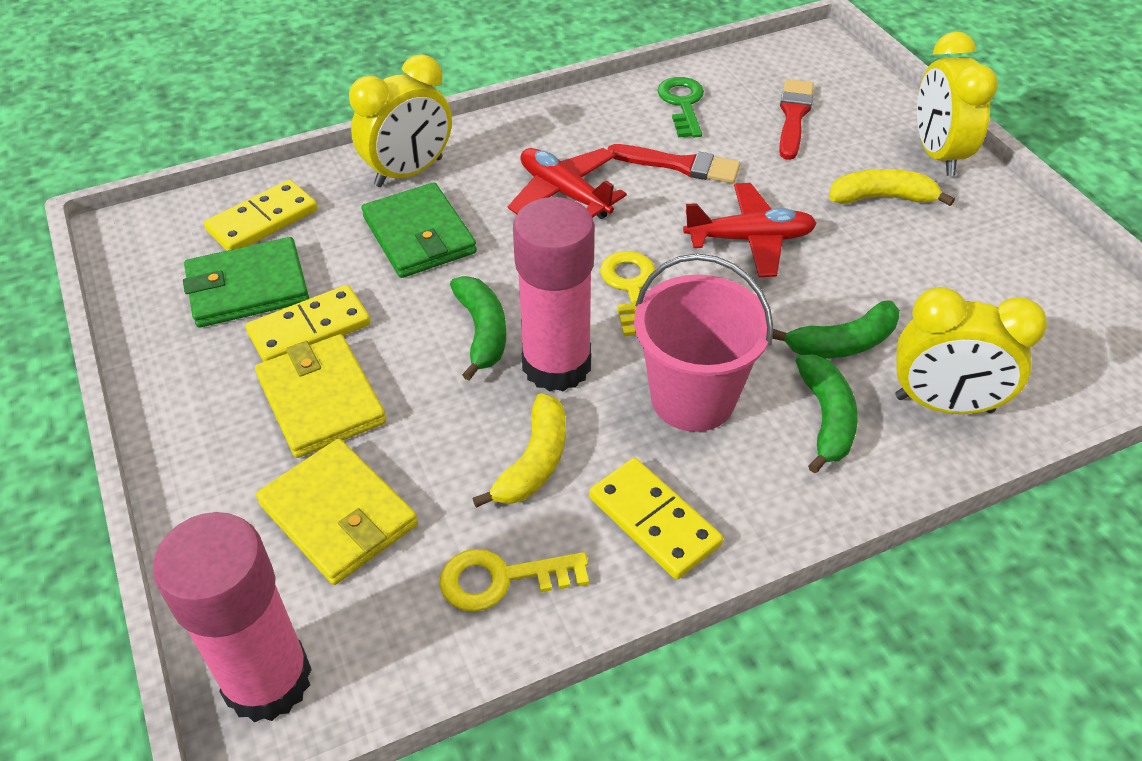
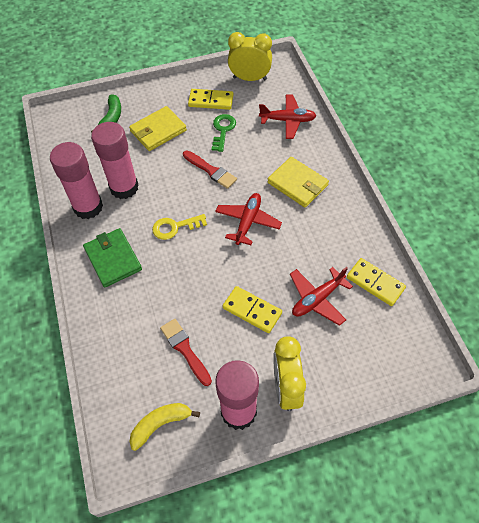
green banana: 3 -> 1
green wallet: 2 -> 1
pink bucket: 1 -> 0
pink glue stick: 2 -> 3
red plane: 2 -> 3
yellow banana: 2 -> 1
yellow clock: 3 -> 2
yellow key: 2 -> 1

